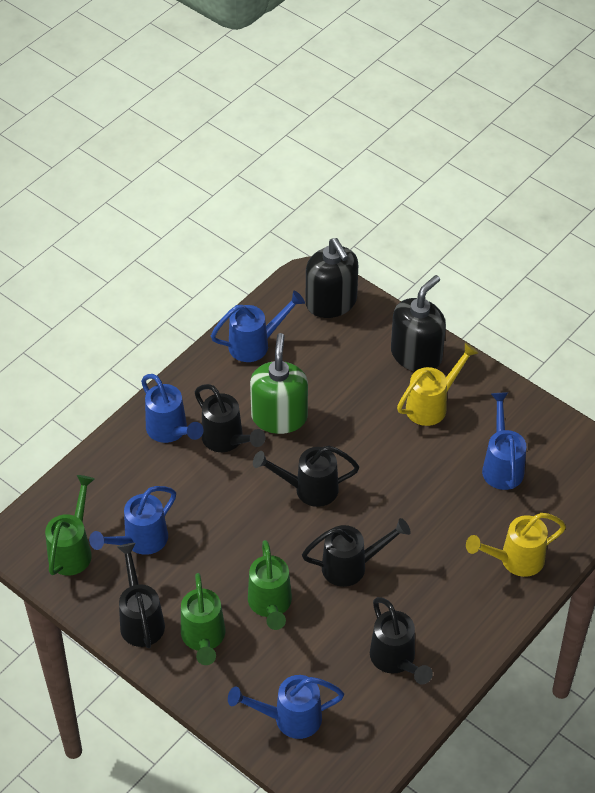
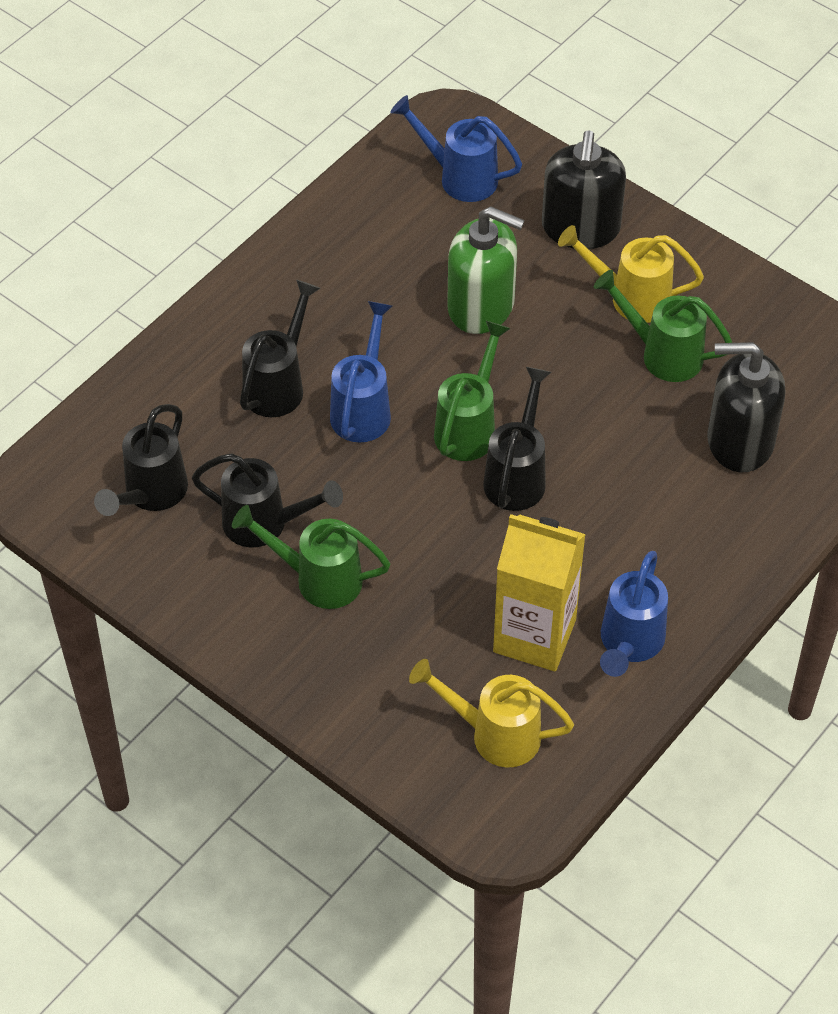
black watering can: 5 -> 4
blue watering can: 5 -> 3
yellow carton: 0 -> 1

